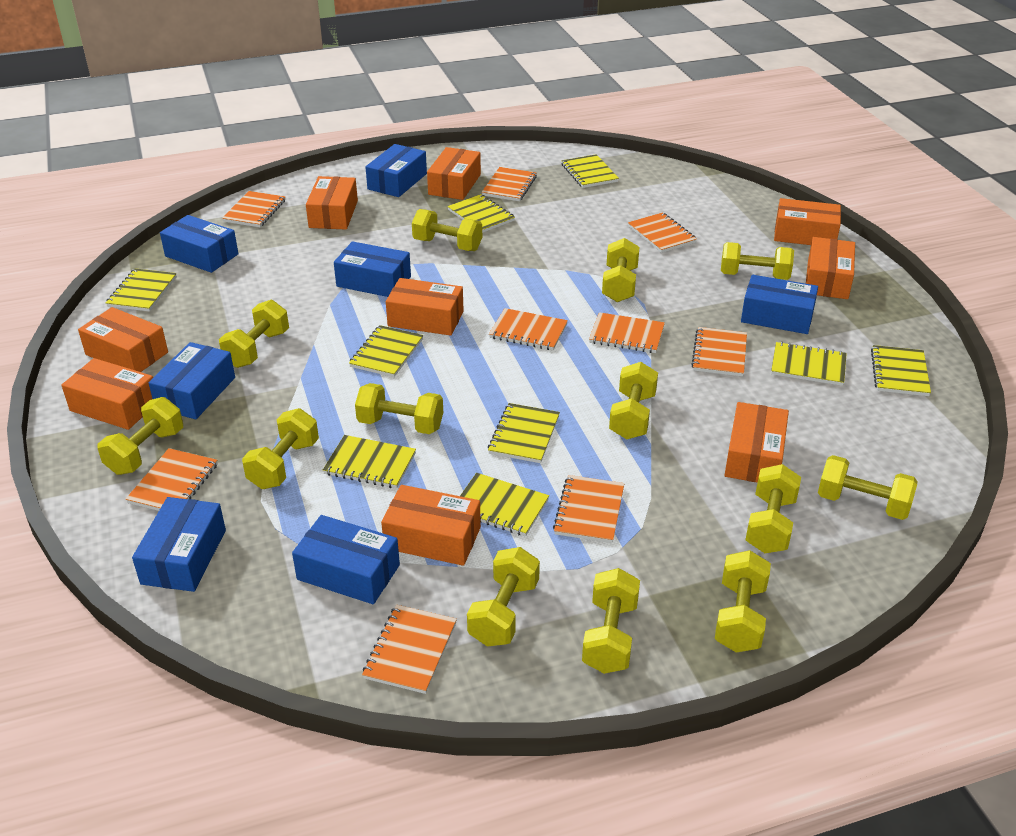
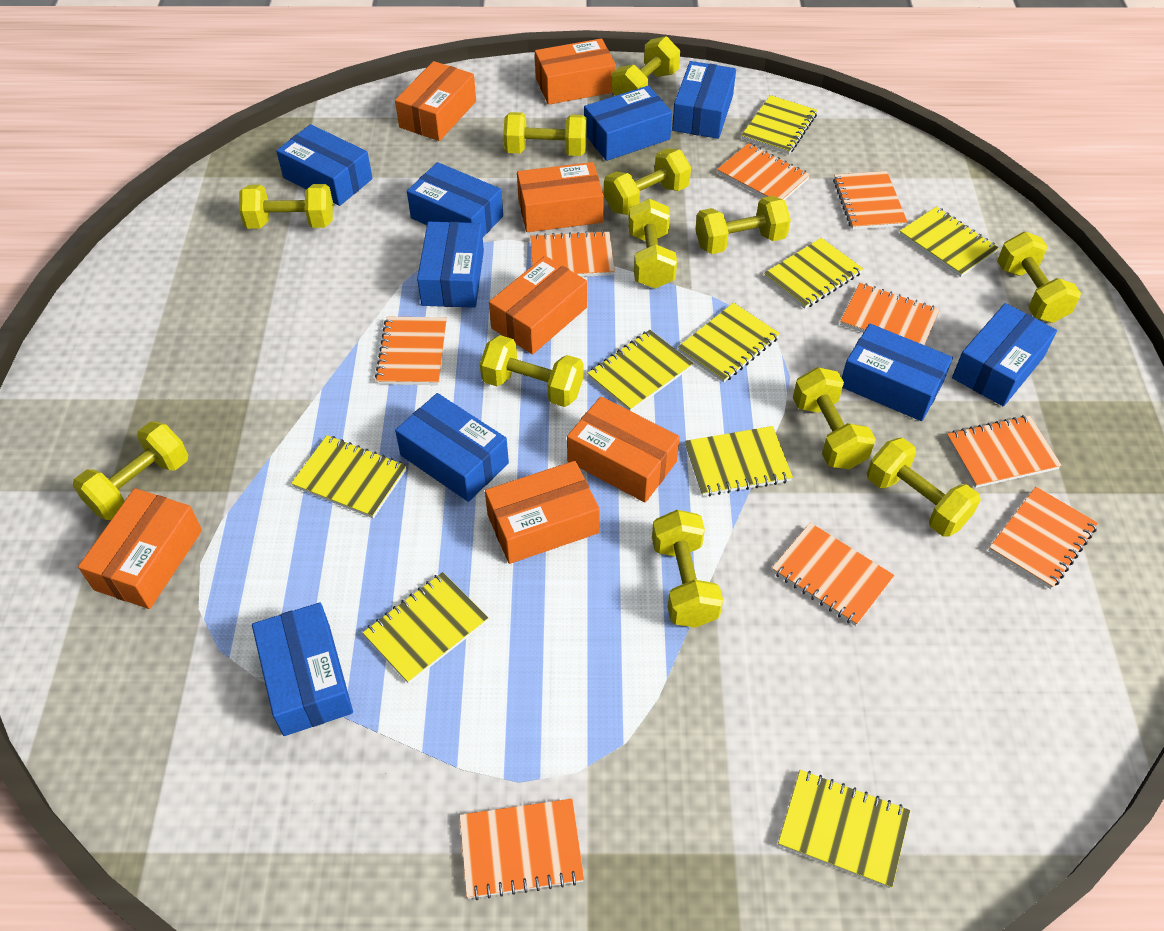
blue box: 7 -> 9
orange box: 9 -> 7
yellow dumbbell: 13 -> 12

